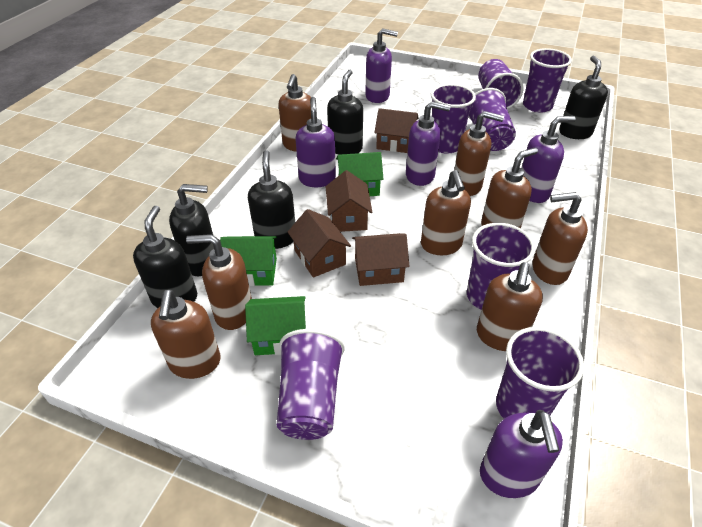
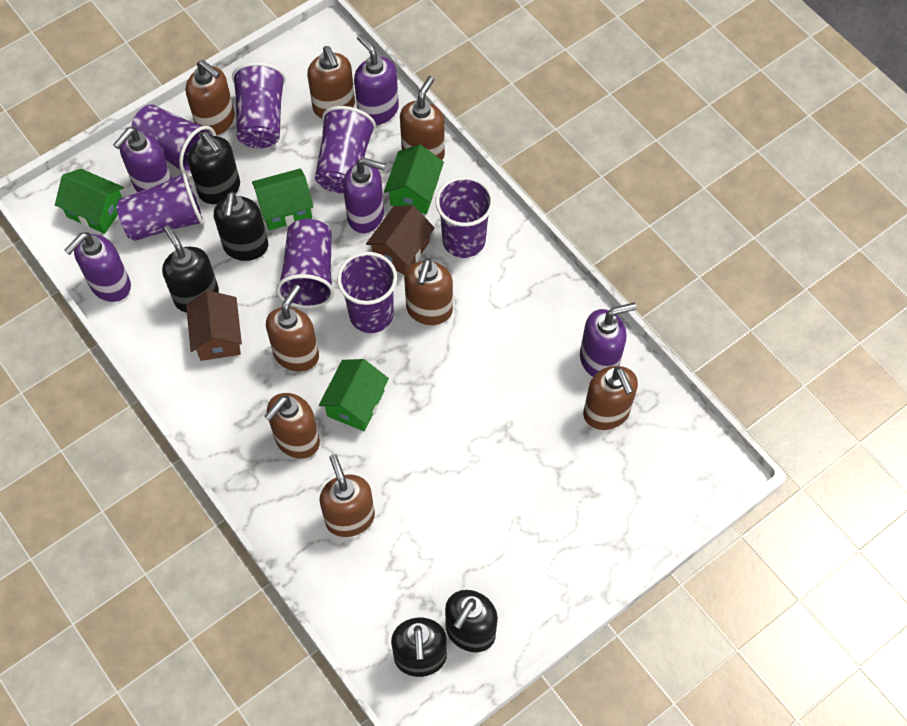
brown house: 4 -> 2
green house: 3 -> 4

